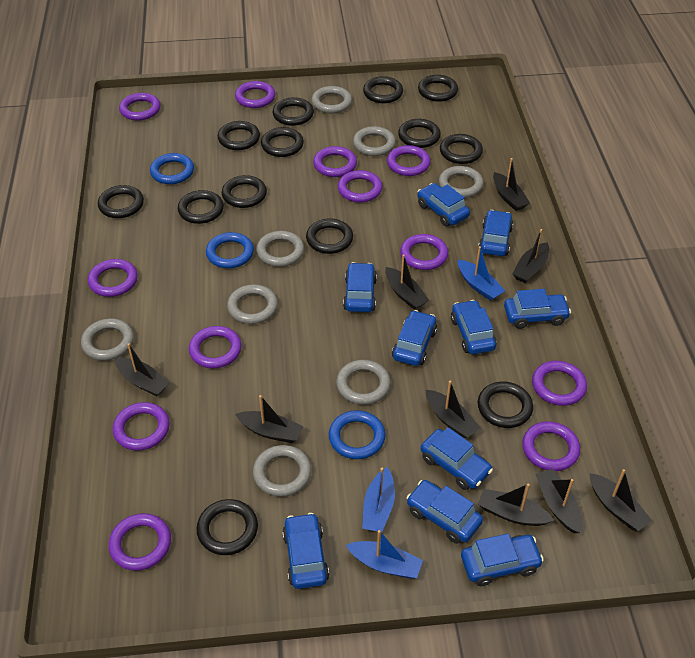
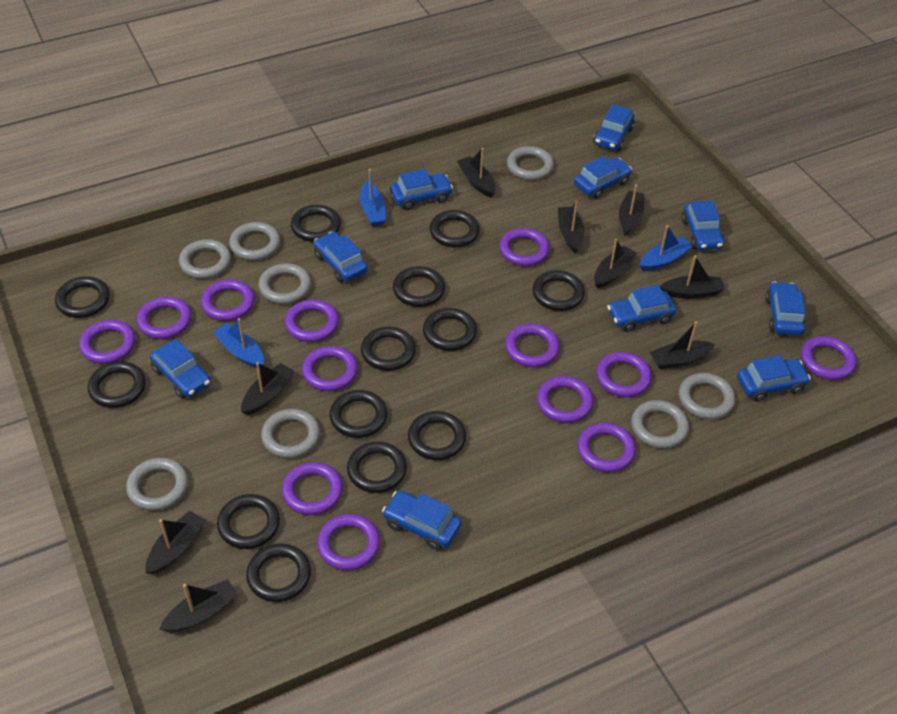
blue ring: 3 -> 0
purple ring: 12 -> 13

